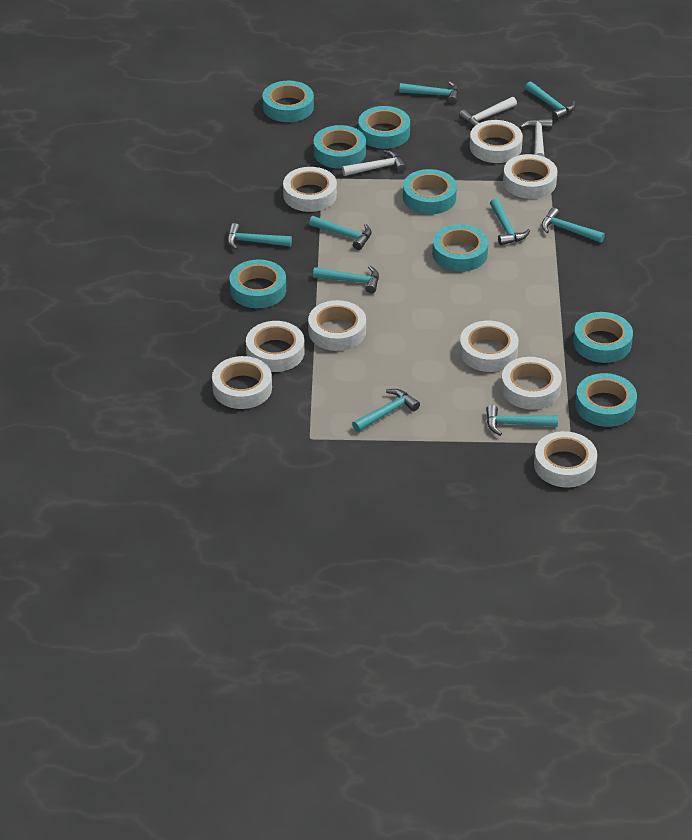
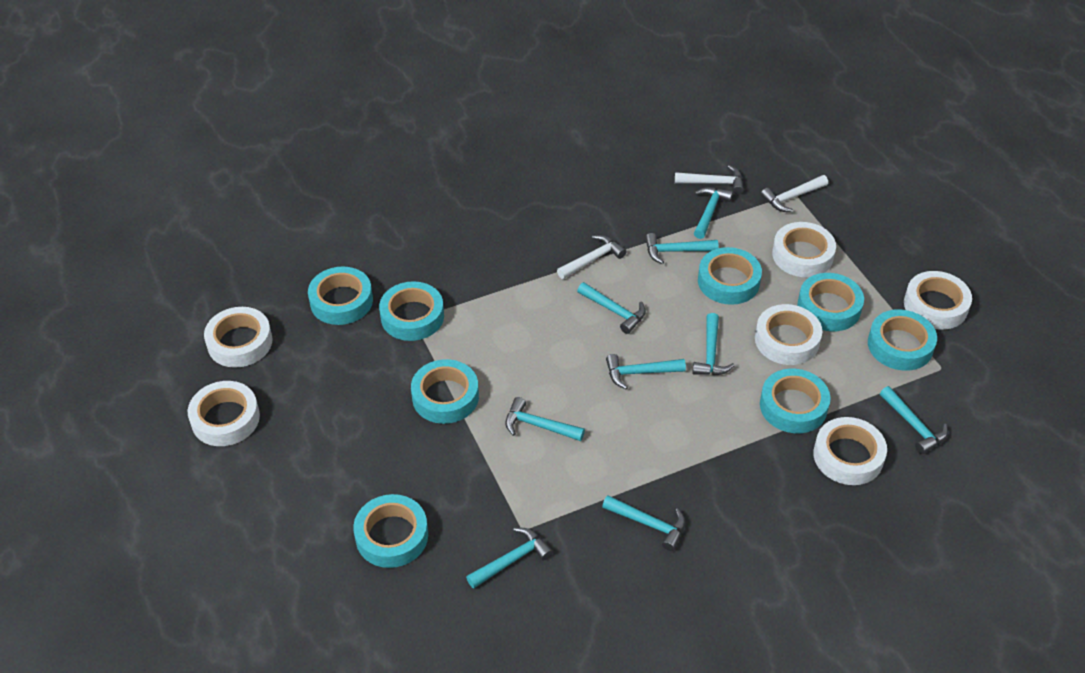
white tape: 9 -> 6

